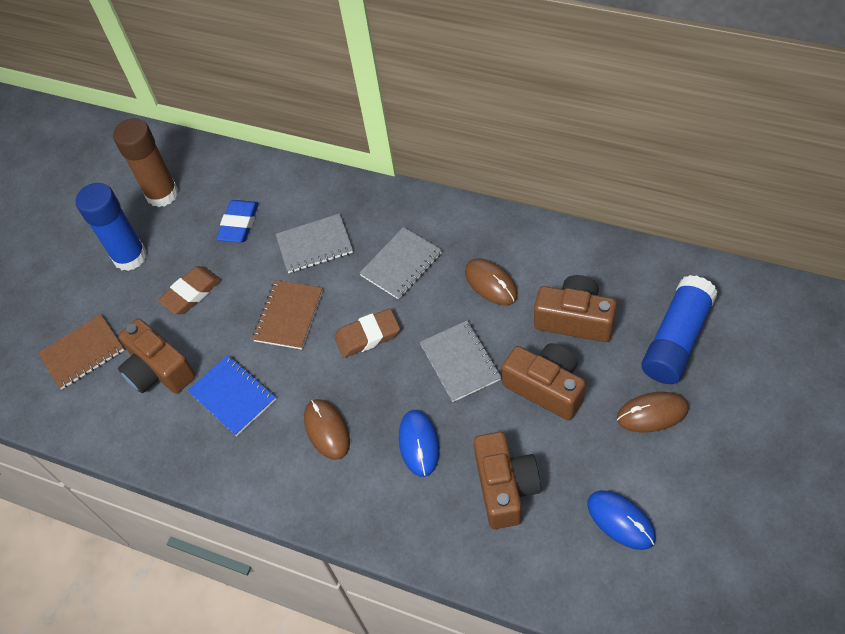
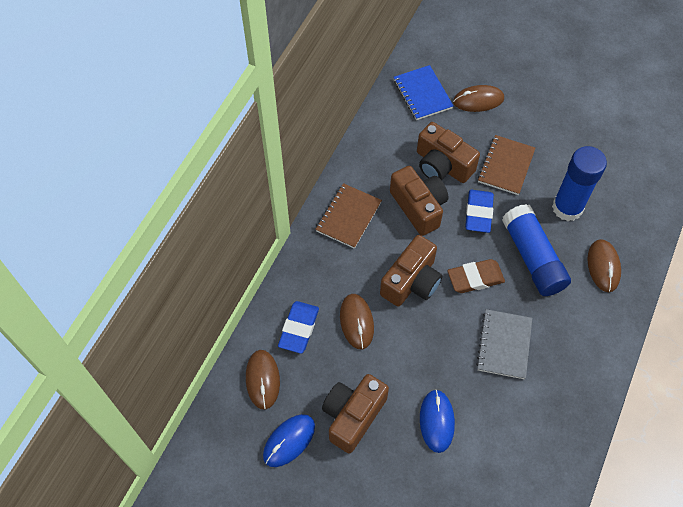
blue eraser: 1 -> 2
brown eraser: 2 -> 1
brown glue stick: 1 -> 0
brown mouse: 3 -> 4
grey notebook: 3 -> 1

